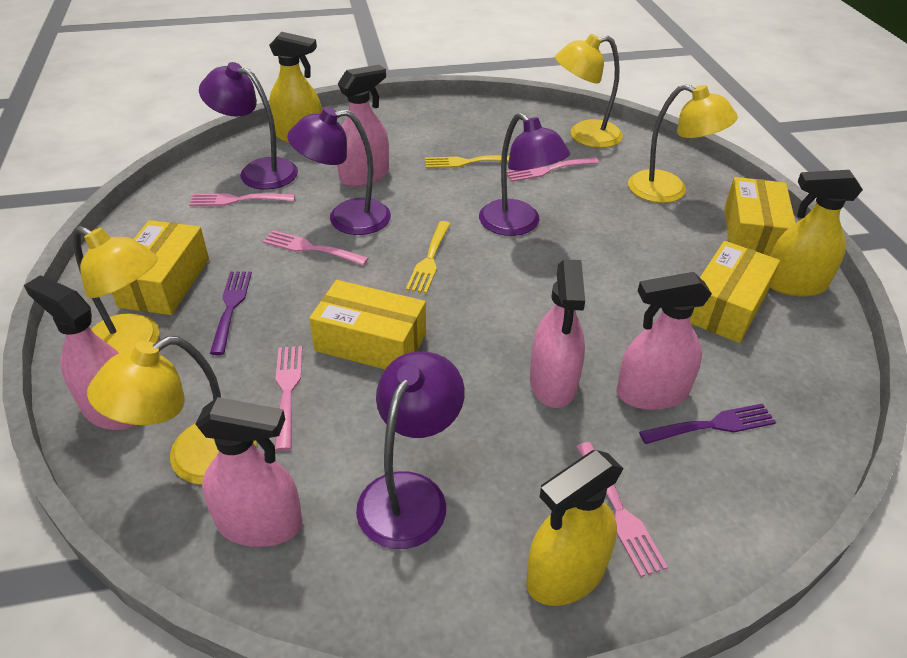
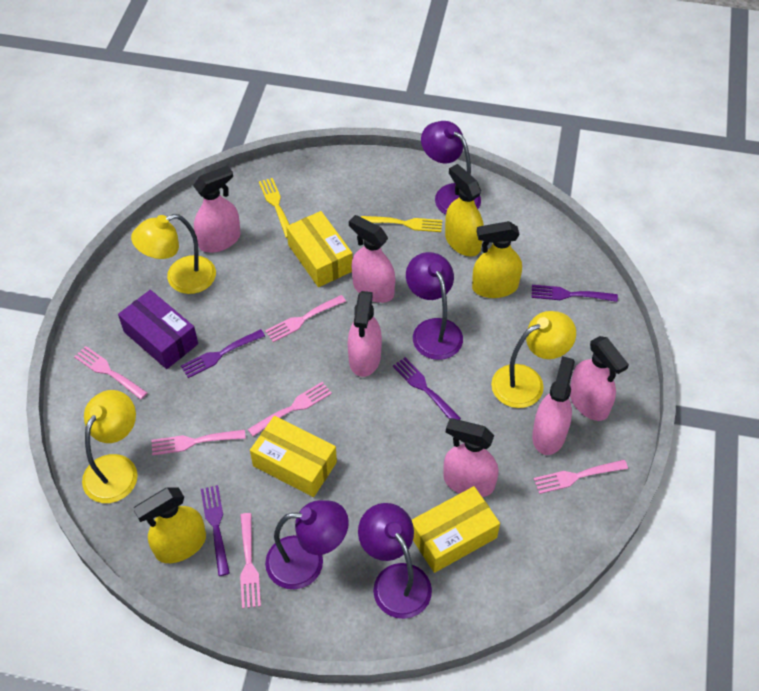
pink fork: 5 -> 6
pink spray bottle: 5 -> 6
purple box: 0 -> 1
purple fork: 2 -> 4
yellow box: 4 -> 3
yellow lamp: 4 -> 3

